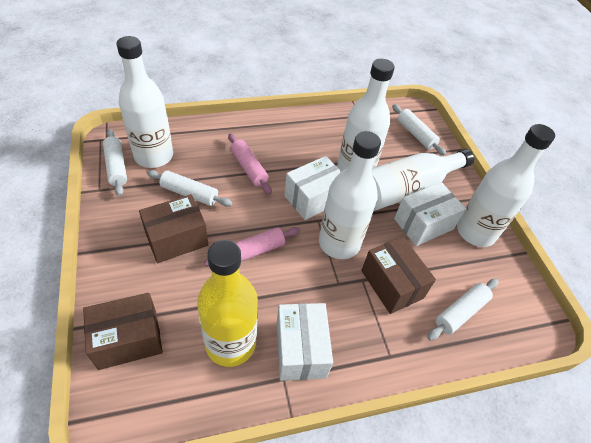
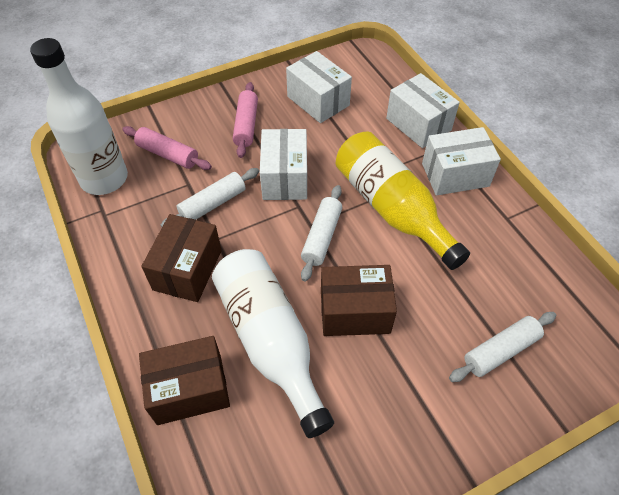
white bottle: 5 -> 2
white box: 3 -> 4
white rolling pin: 4 -> 3

